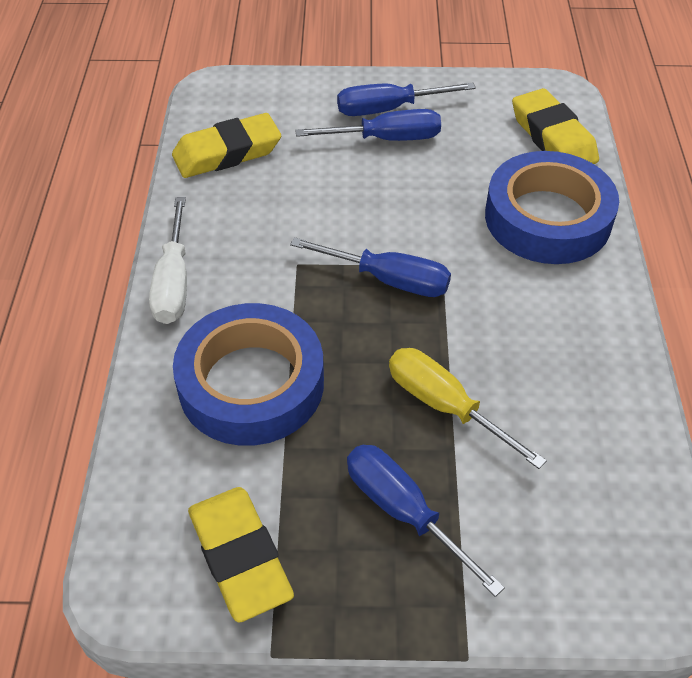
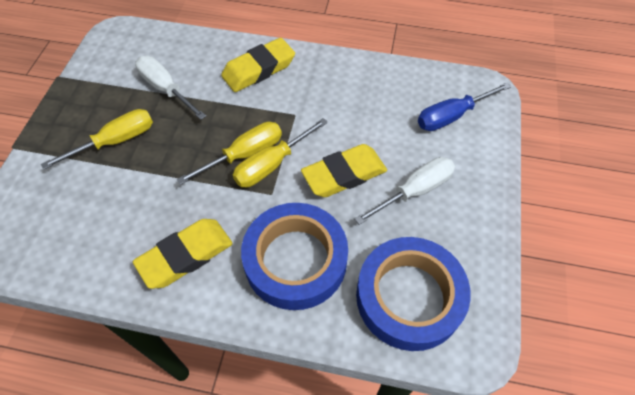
blue screwdriver: 4 -> 1
white screwdriver: 1 -> 2
yellow screwdriver: 1 -> 3

